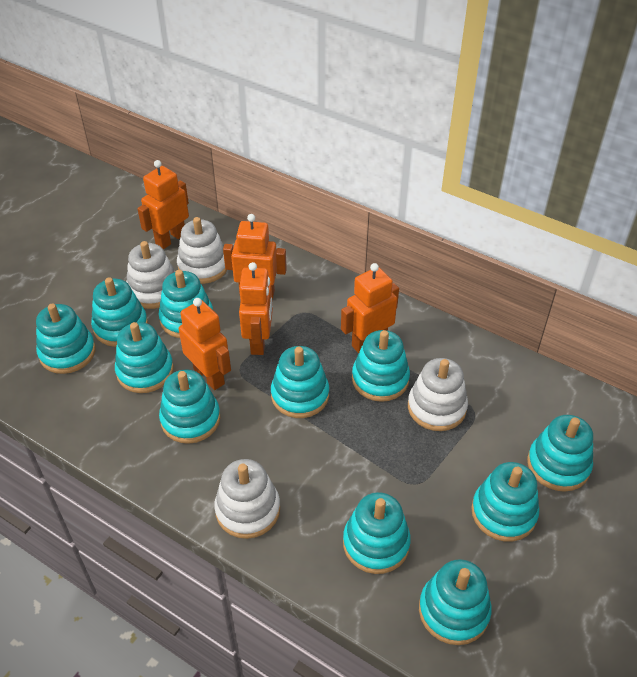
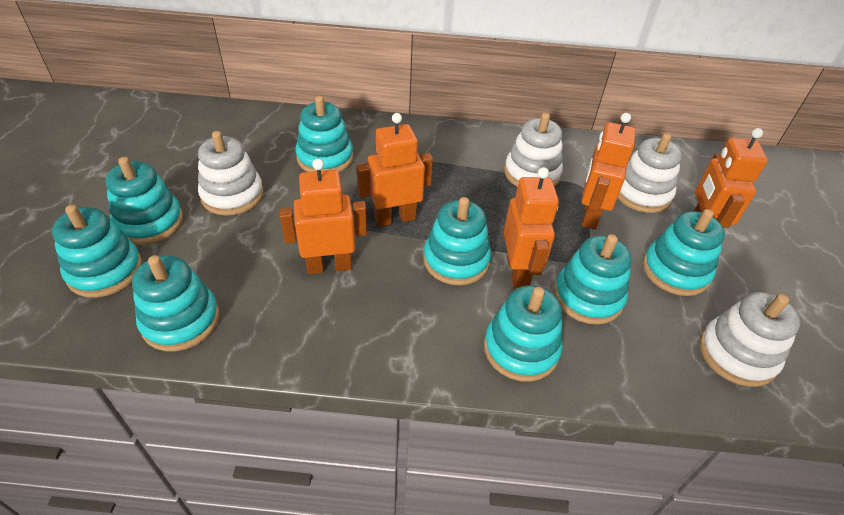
turquoise stacking toy: 11 -> 8

